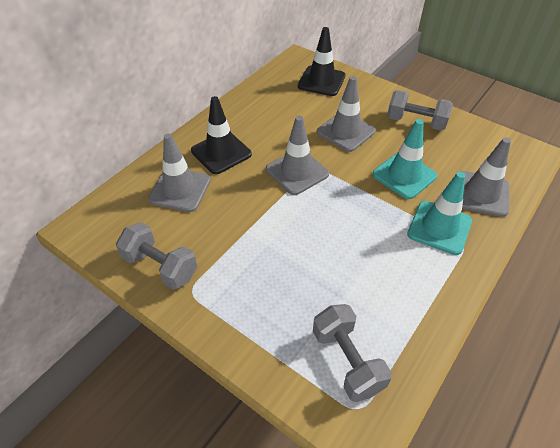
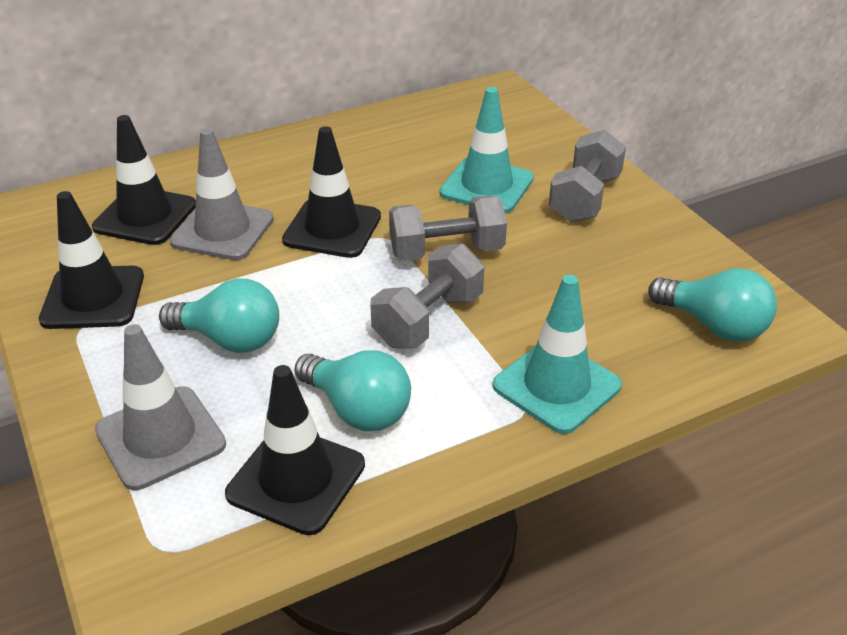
black traffic cone: 2 -> 4
grey traffic cone: 4 -> 2
turquoise light bulb: 0 -> 3

